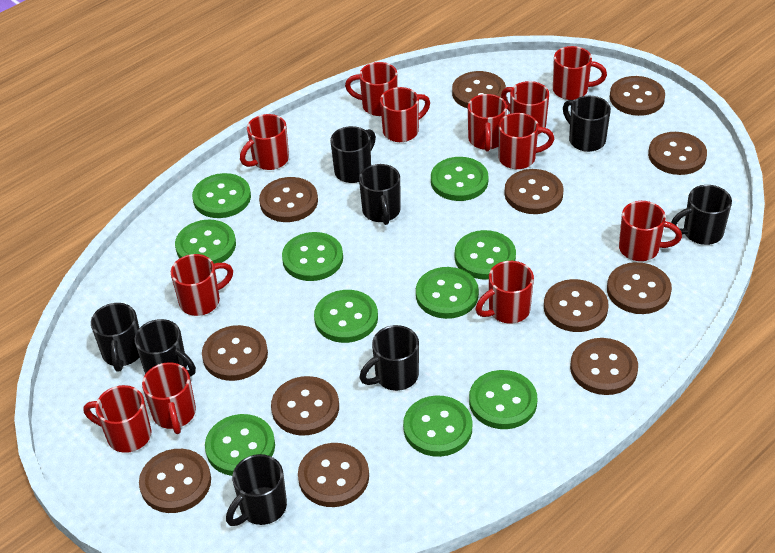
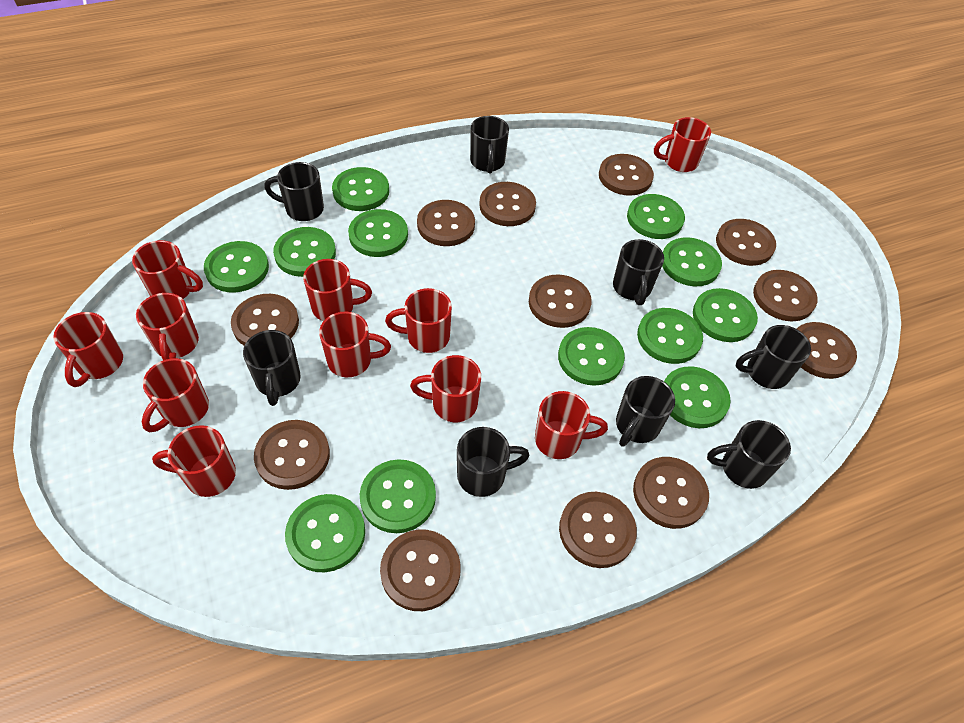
green button: 10 -> 12
red mug: 12 -> 11

